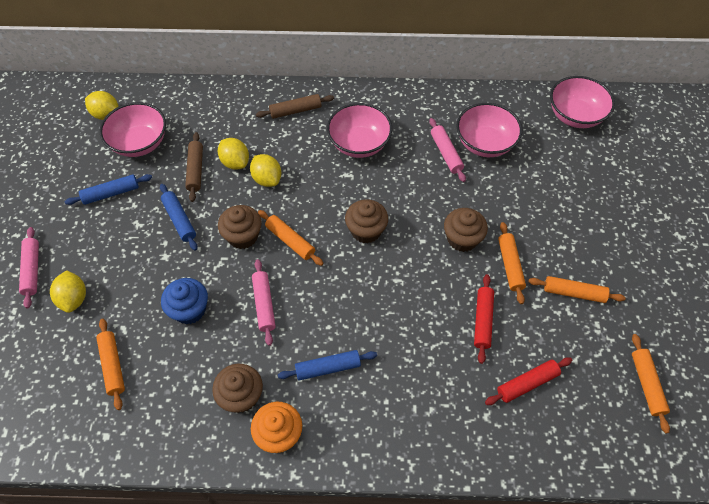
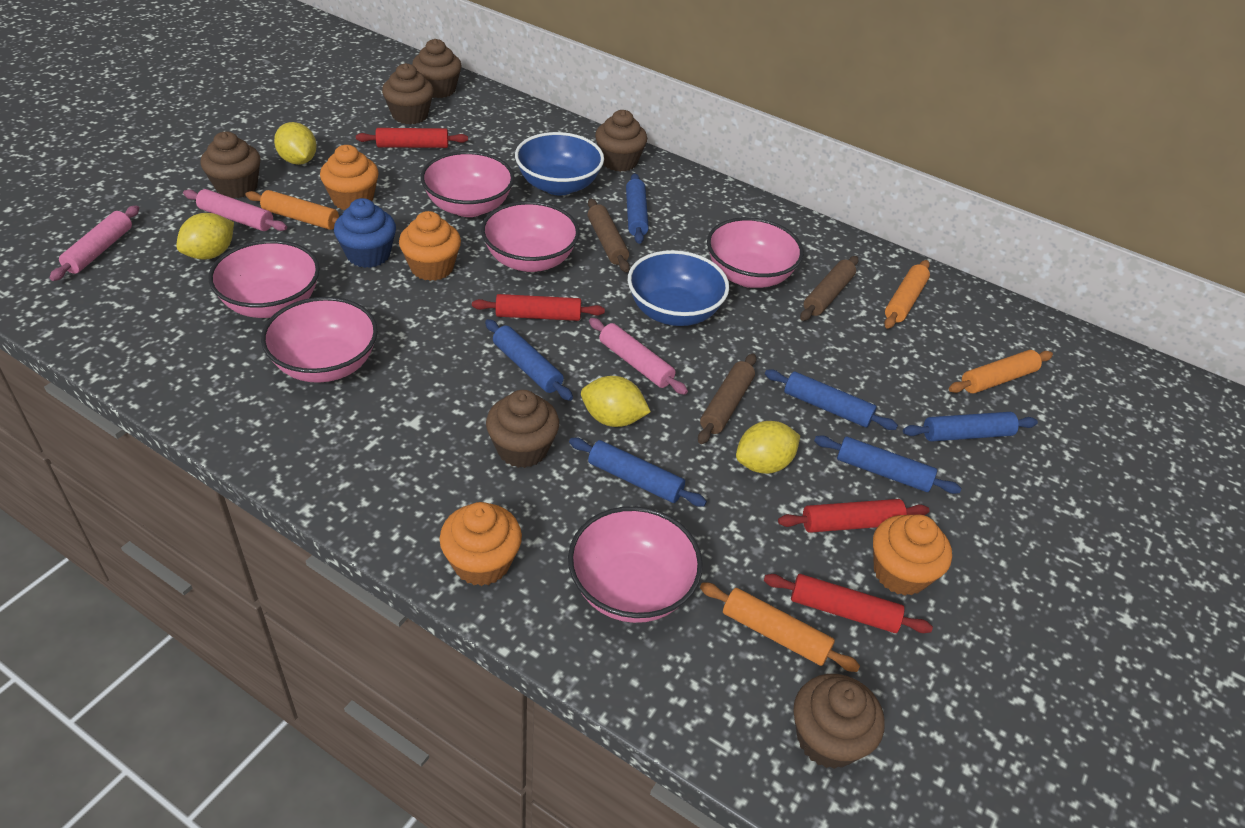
blue bowl: 0 -> 2
blue rolling pin: 3 -> 6
brown cupcake: 4 -> 6
brown rolling pin: 2 -> 3
orange cupcake: 1 -> 4
orange rolling pin: 5 -> 4
pink bowl: 4 -> 6
red rolling pin: 2 -> 4

